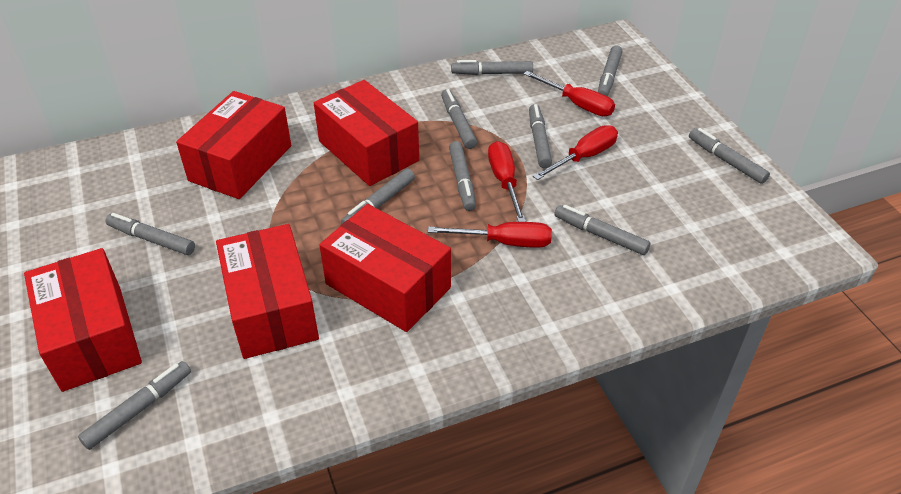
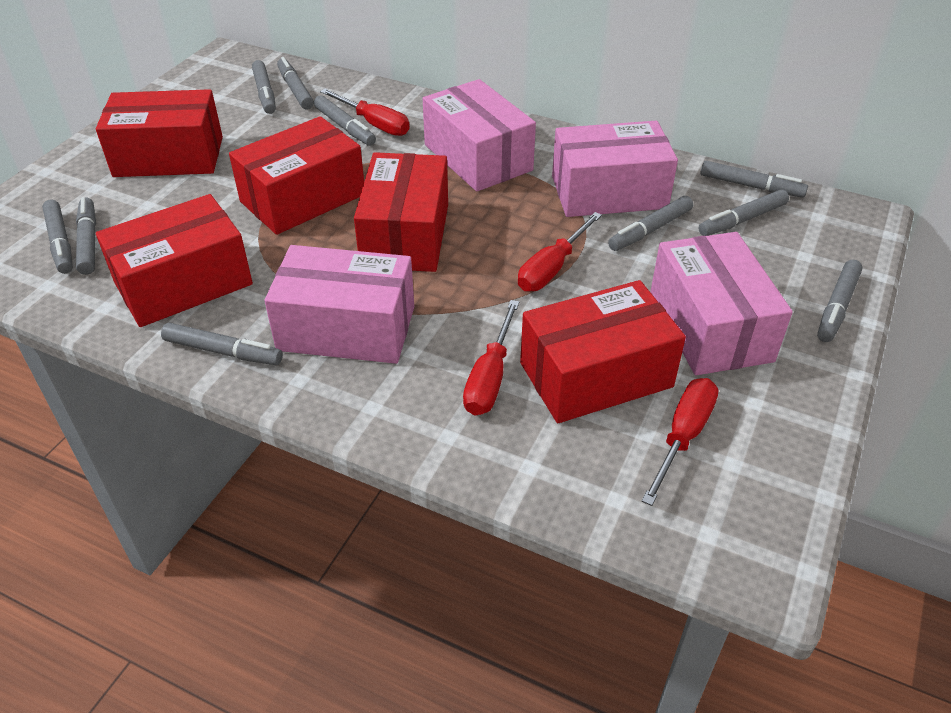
pink box: 0 -> 4

